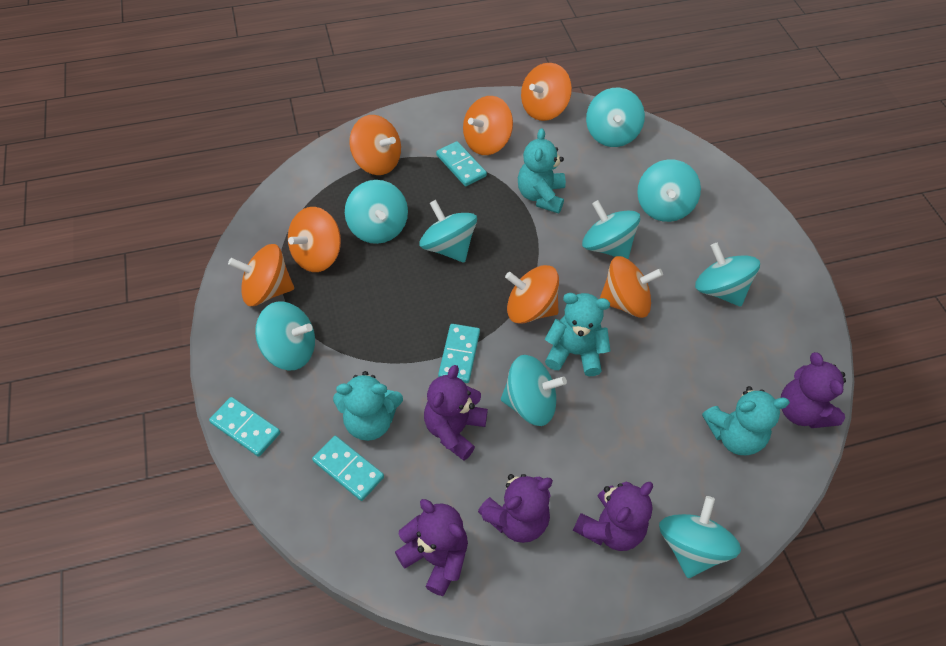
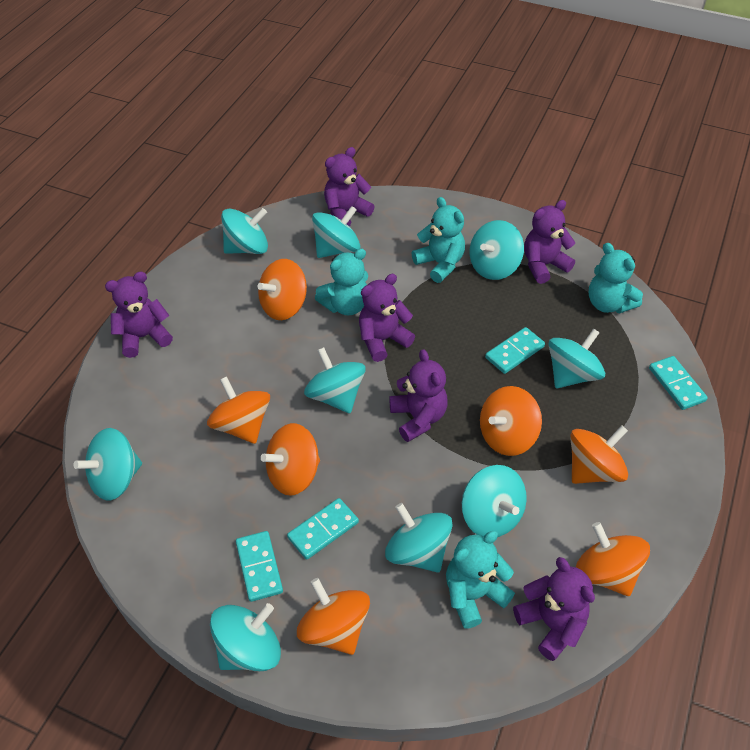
purple teddy bear: 5 -> 6

